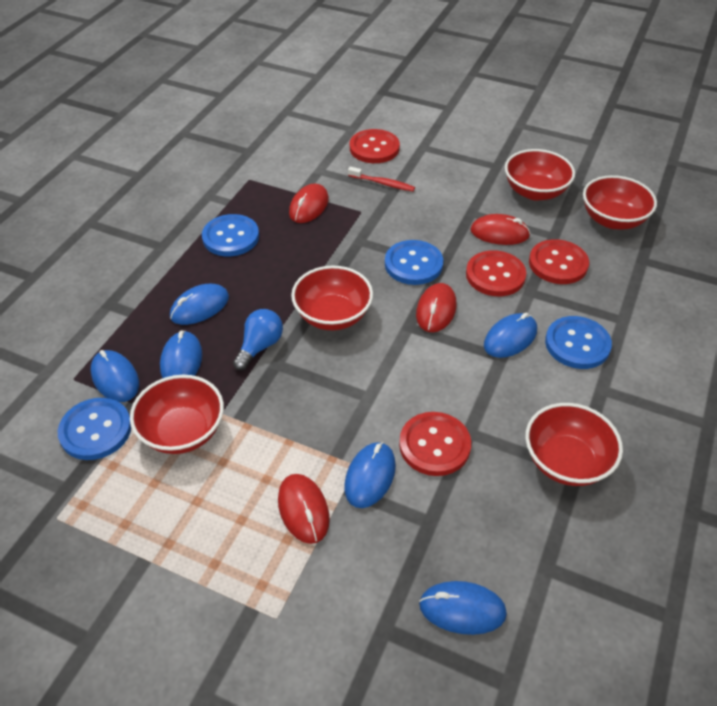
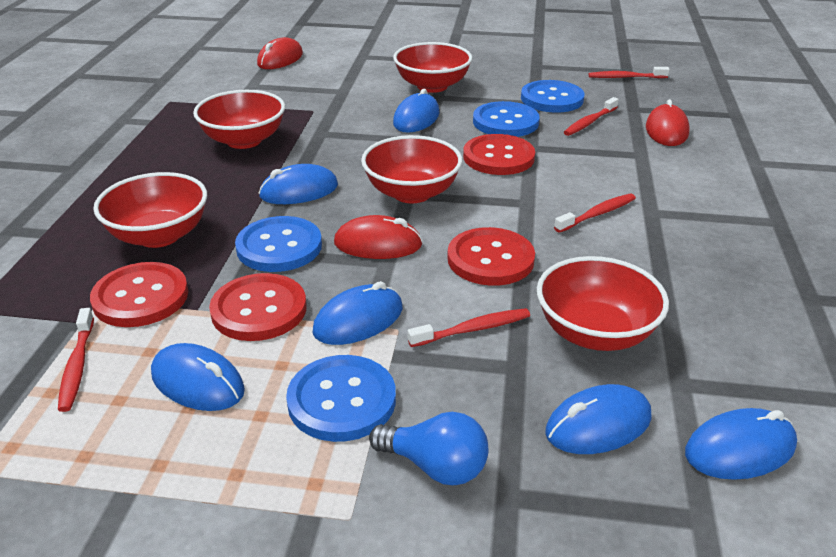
red mouse: 4 -> 3
red toothbrush: 1 -> 5

